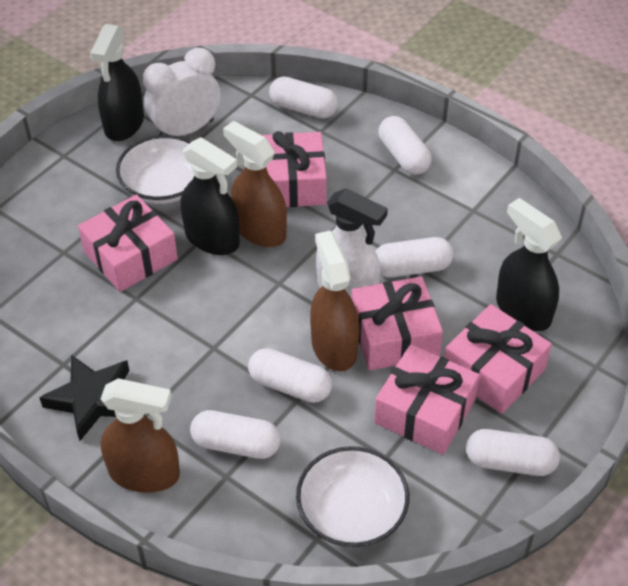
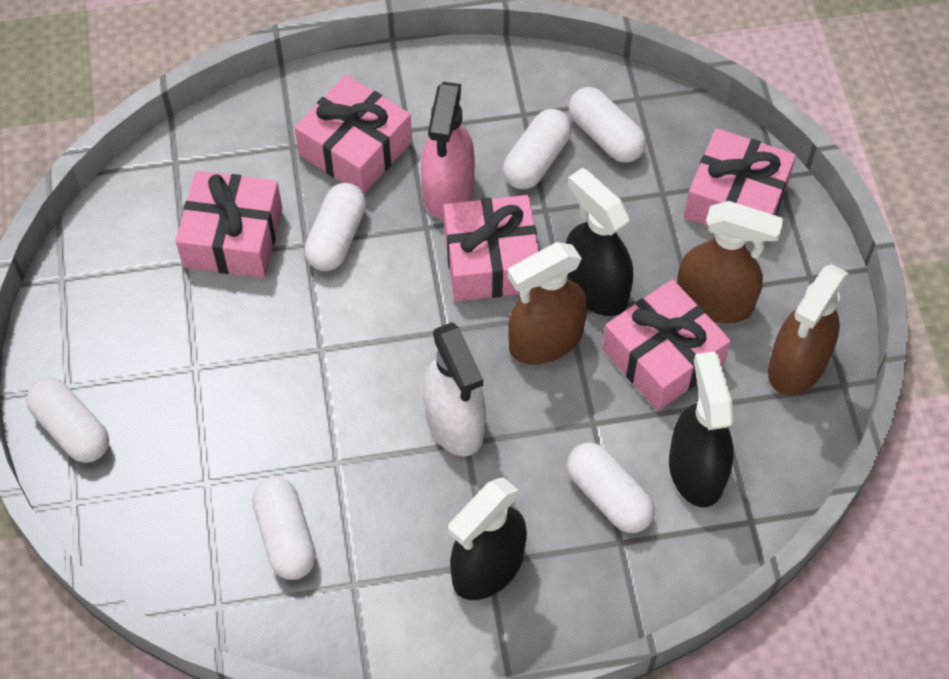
black star: 1 -> 0
pink spray bottle: 0 -> 1
white bowl: 2 -> 0
white clock: 1 -> 0

